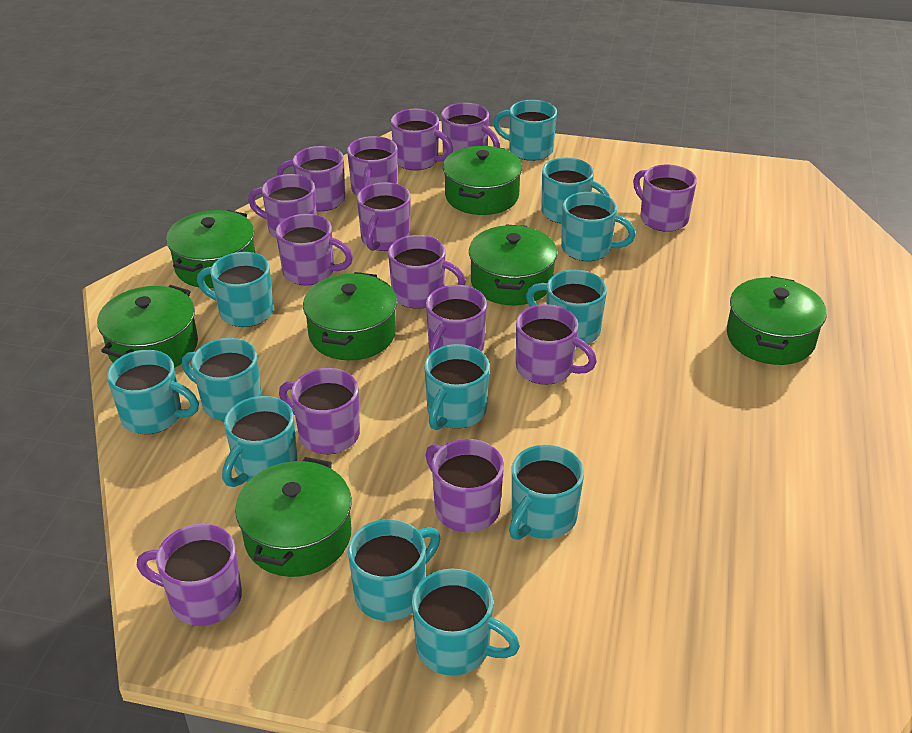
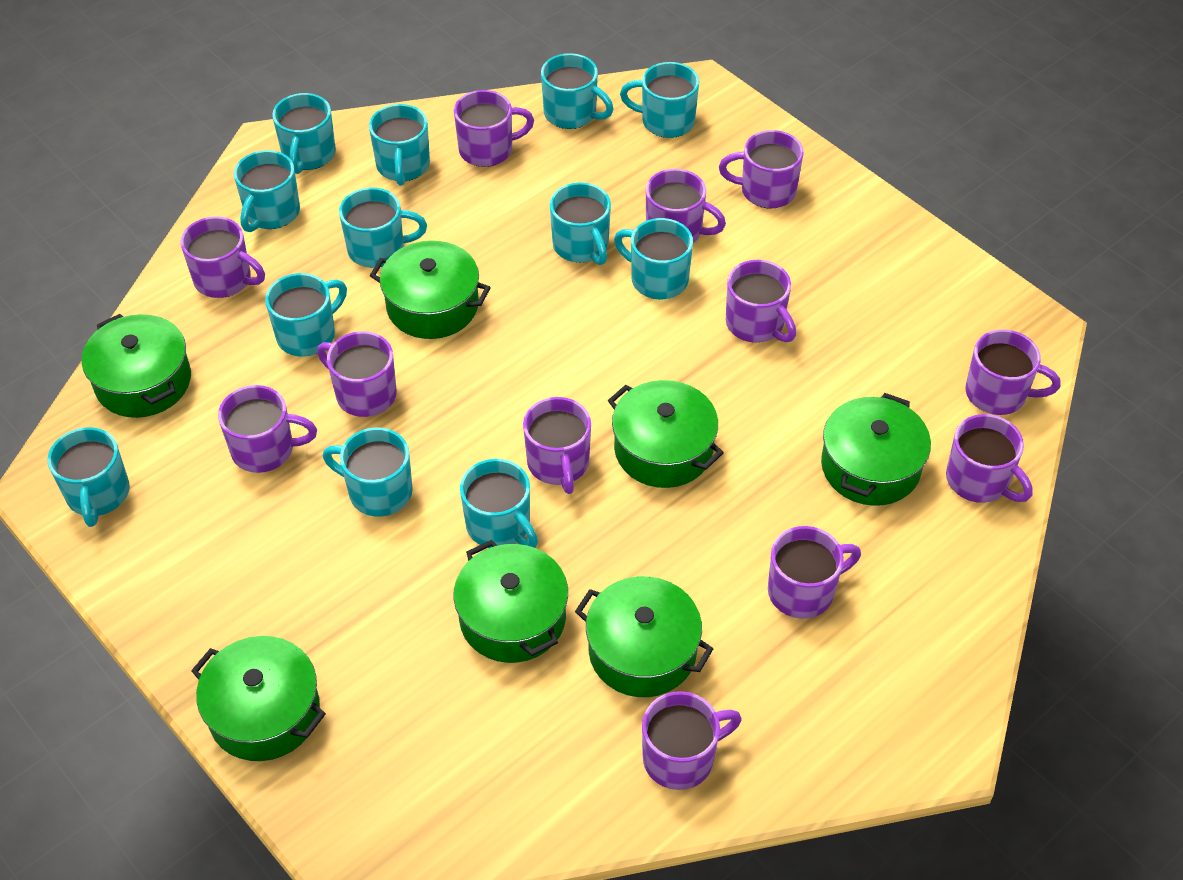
purple mug: 14 -> 12

